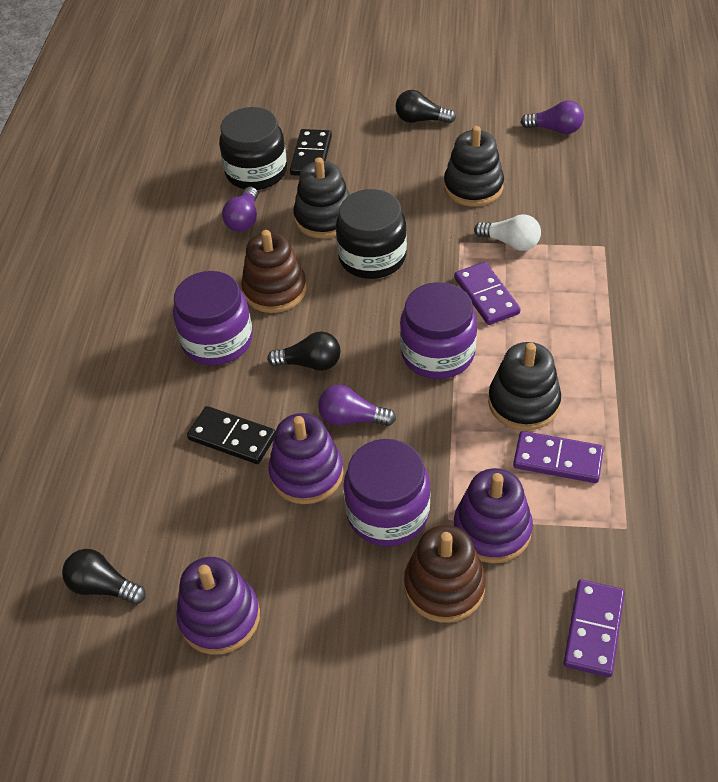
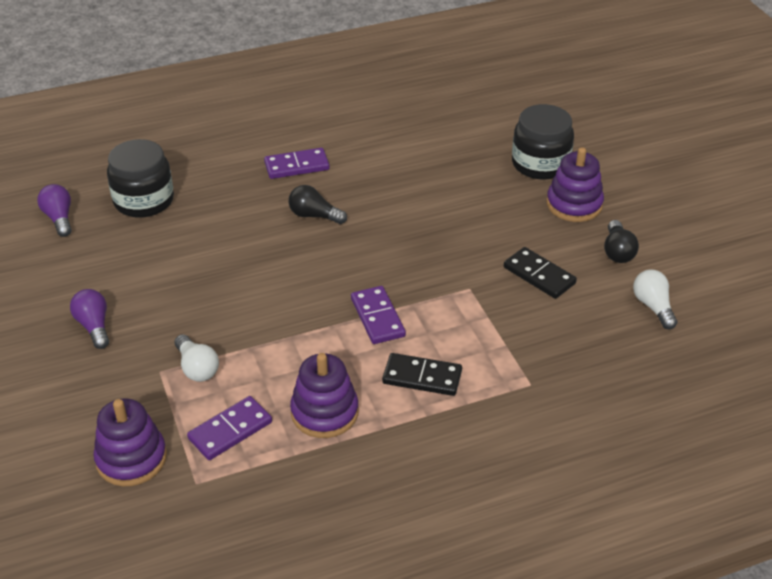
black light bulb: 3 -> 2
black stacking toy: 3 -> 0
brown stacking toy: 2 -> 0
purple jar: 3 -> 0
purple light bulb: 3 -> 2
white light bulb: 1 -> 2

